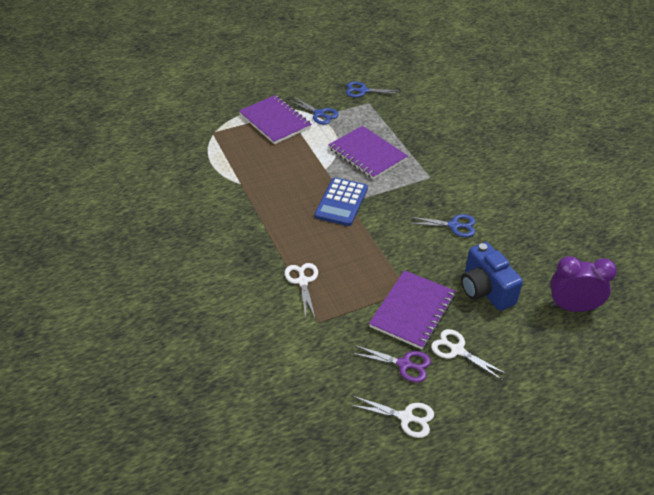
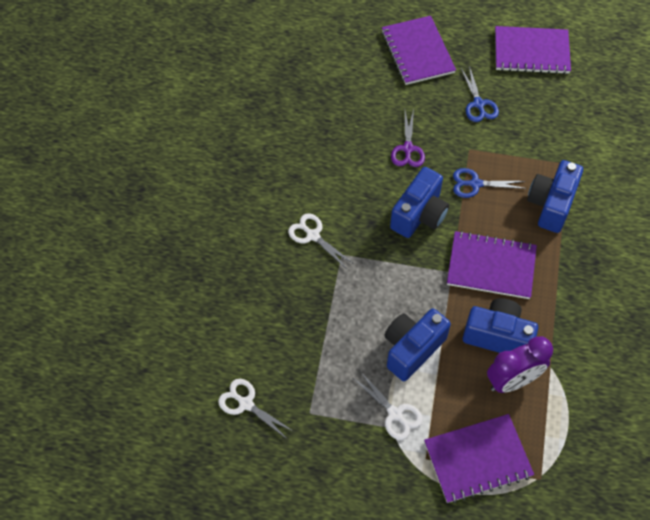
blue calculator: 1 -> 0
blue camera: 1 -> 4
blue scissors: 3 -> 2
purple notebook: 3 -> 4

